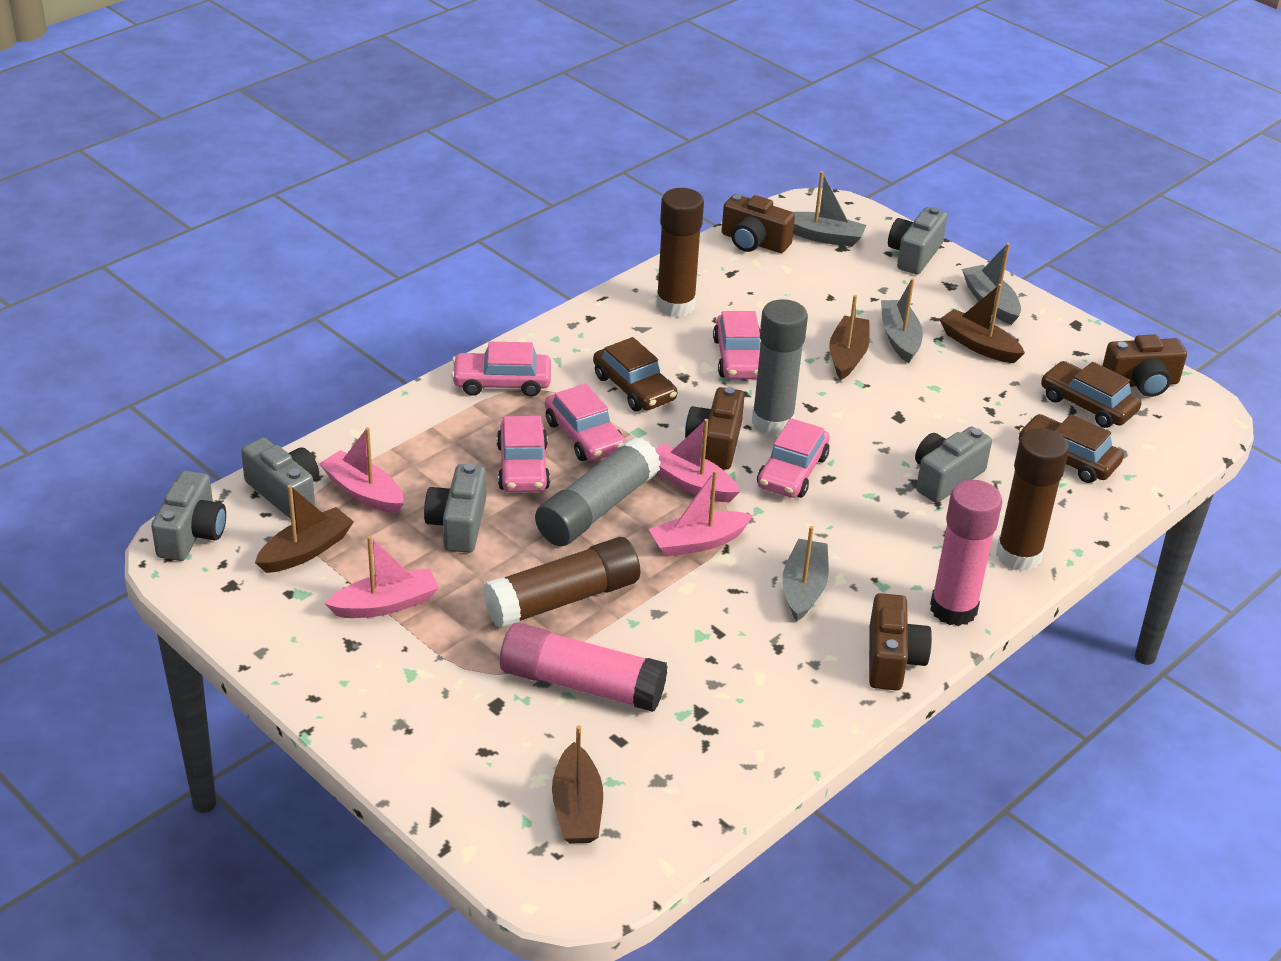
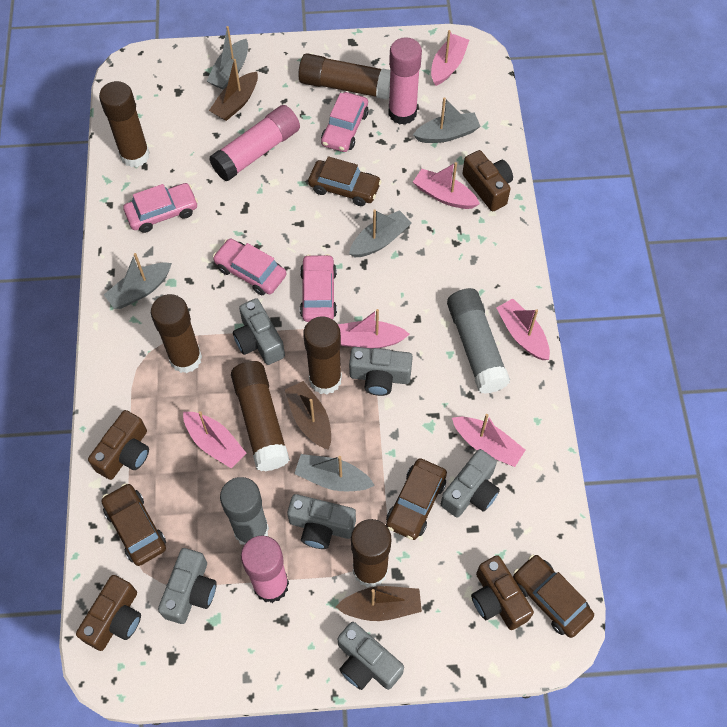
brown boat: 4 -> 3
brown car: 3 -> 4
brown glue stick: 3 -> 6
grey boat: 4 -> 5
grey camera: 5 -> 6
pink boat: 4 -> 6
pink car: 5 -> 4
pink glue stick: 2 -> 3

